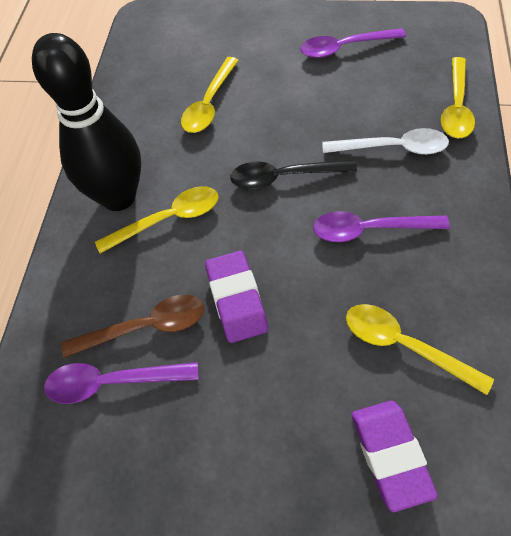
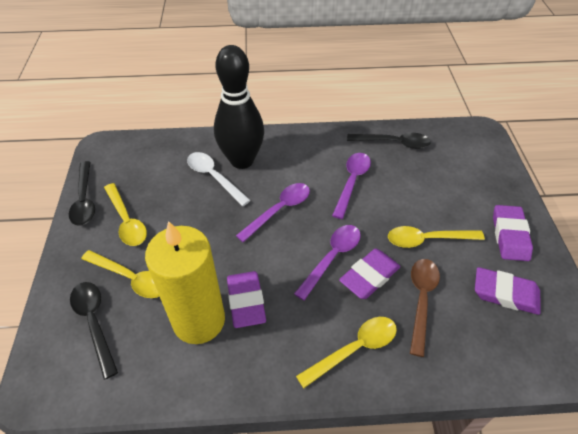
black spoon: 1 -> 3
purple eraser: 2 -> 4
yellow candle: 0 -> 1

